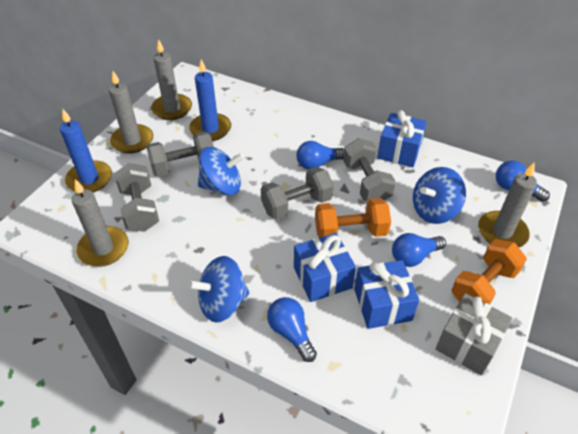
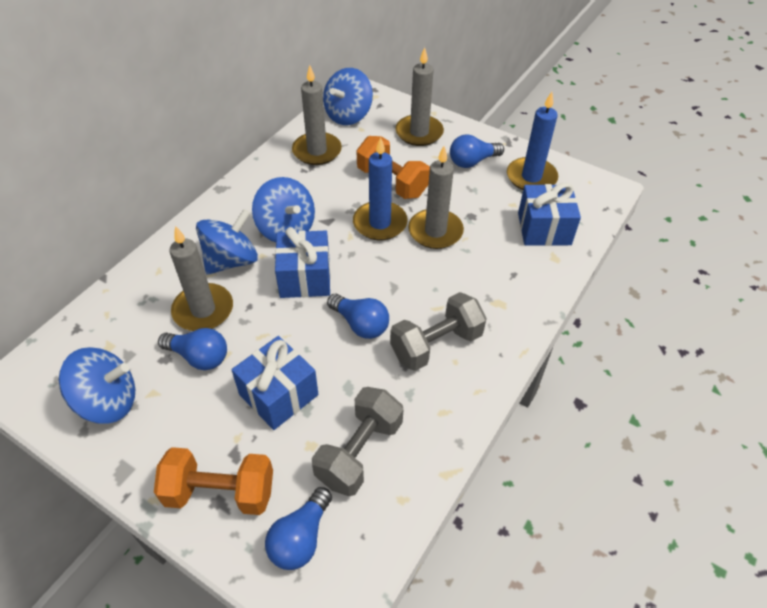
blue spinning top: 3 -> 4
grey dumbbell: 4 -> 2
grey gift: 1 -> 0

